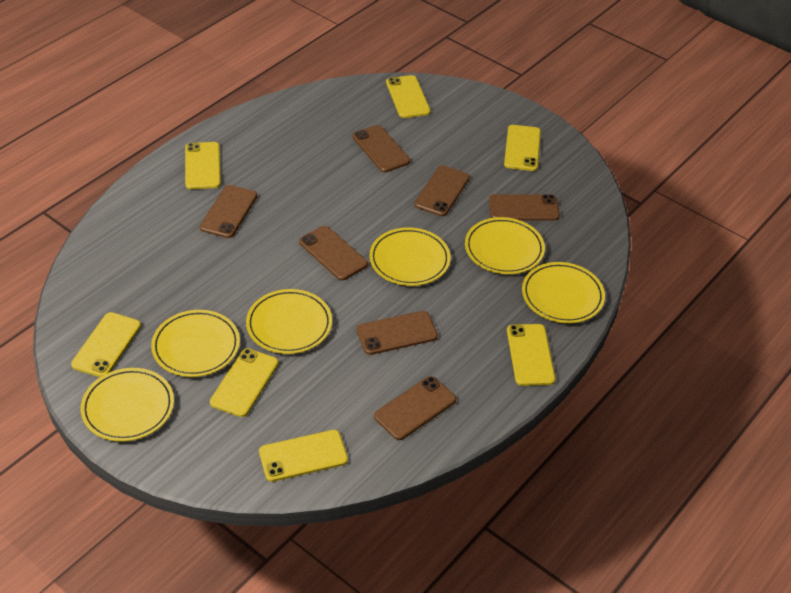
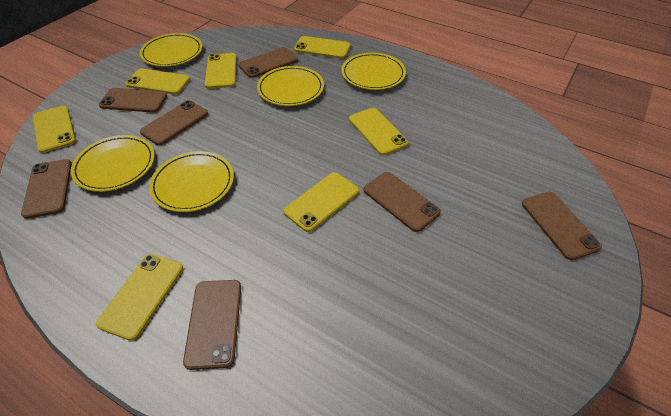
yellow plate: 6 -> 5

